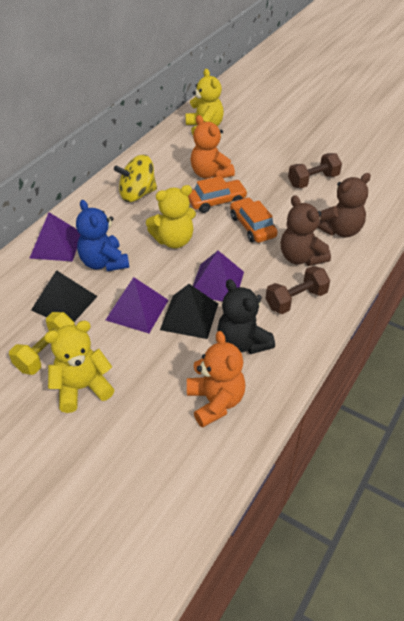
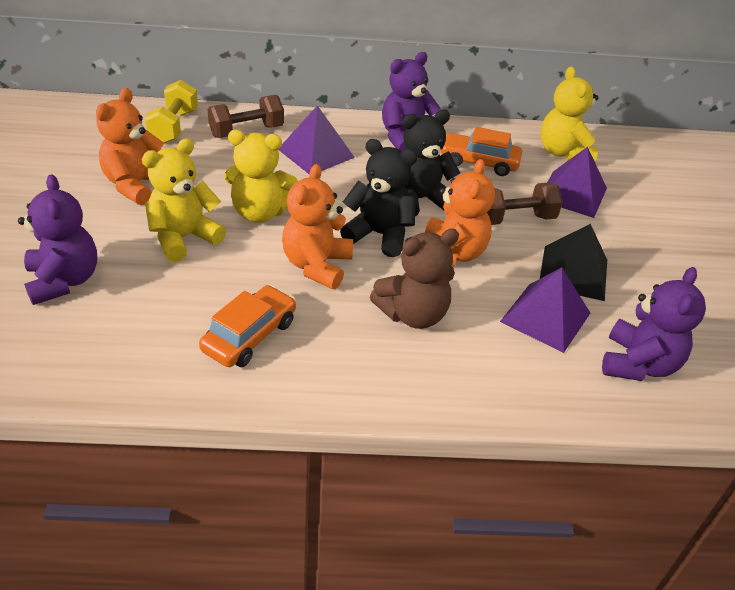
black pyramid: 2 -> 1
black teddy bear: 1 -> 2
blue teddy bear: 1 -> 0
brown teddy bear: 2 -> 1
orange teddy bear: 2 -> 3
purple teddy bear: 0 -> 3
yellow spinning top: 1 -> 0

